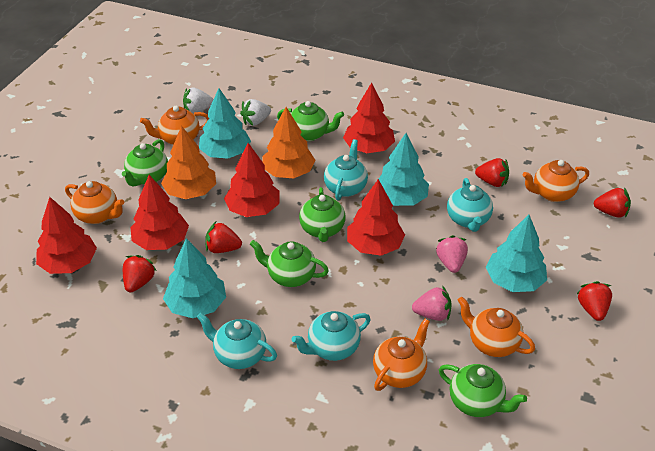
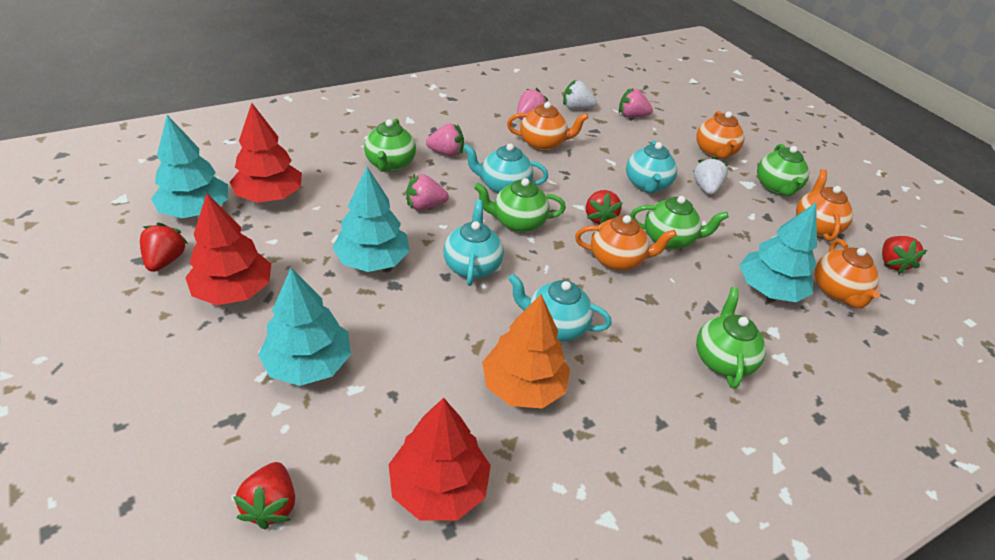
orange tree: 2 -> 1
pink strawberry: 2 -> 4
red strawberry: 5 -> 4
red tree: 5 -> 3

